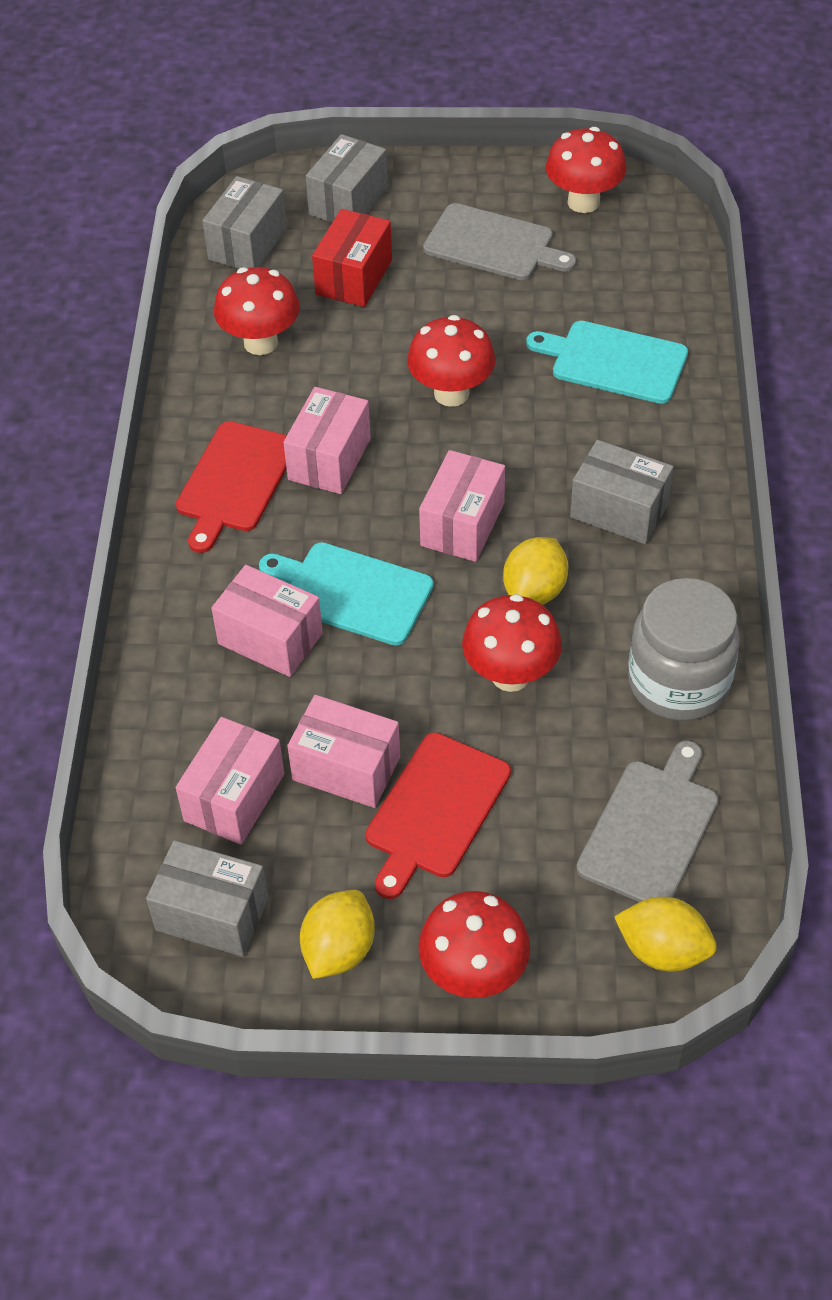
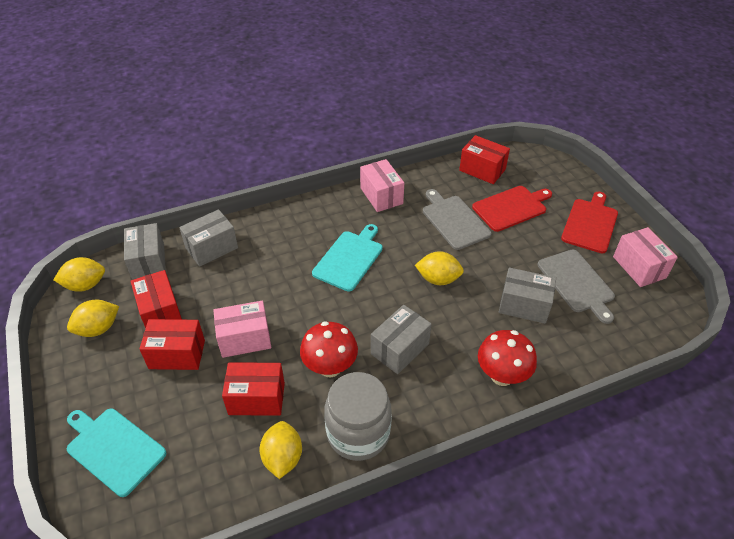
pink box: 5 -> 3
red box: 1 -> 4
red mushroom: 5 -> 2
yellow lemon: 3 -> 4

